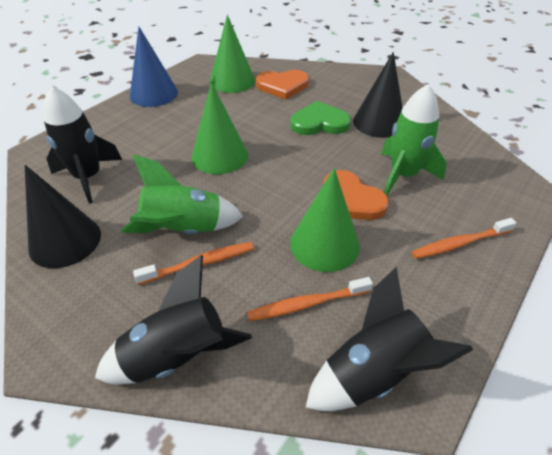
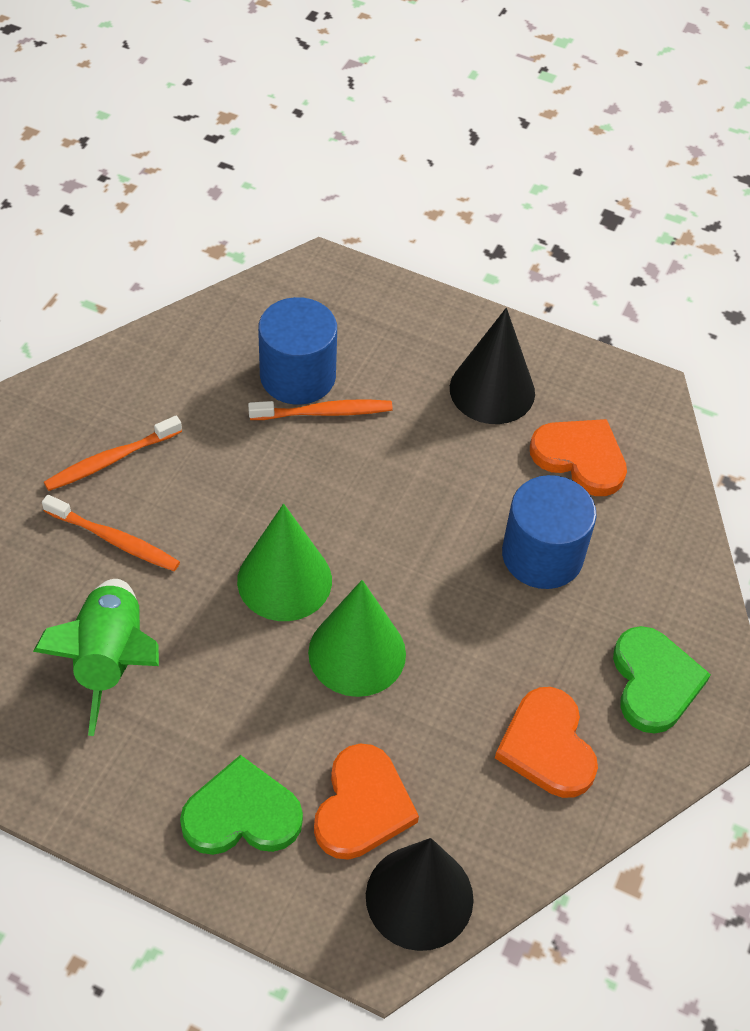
black rocket: 3 -> 0
blue cone: 1 -> 0
blue cylinder: 0 -> 2
green cone: 3 -> 2
green heart: 1 -> 2
green rocket: 2 -> 1
orange heart: 2 -> 3

